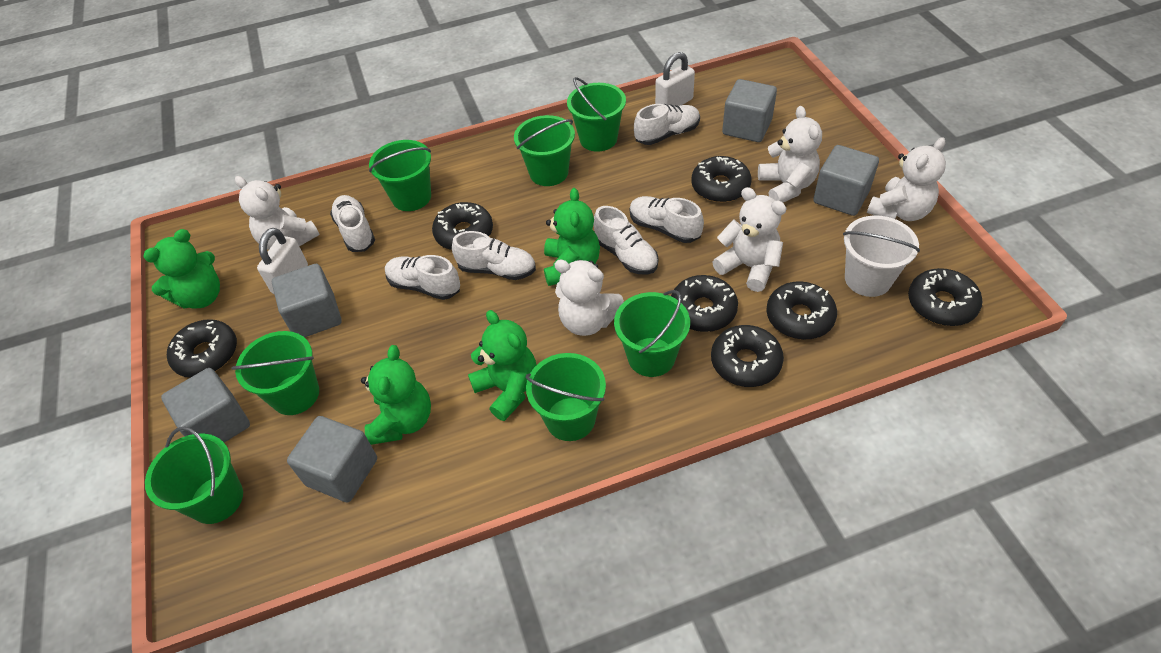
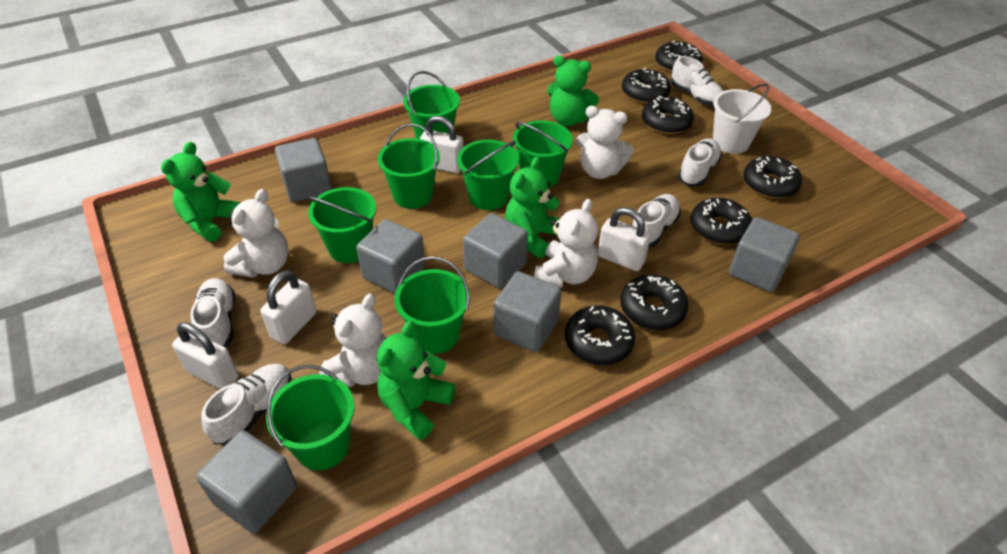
grey cube: 5 -> 6
white padlock: 2 -> 4
white shoe: 6 -> 5
white teddy bear: 5 -> 4

